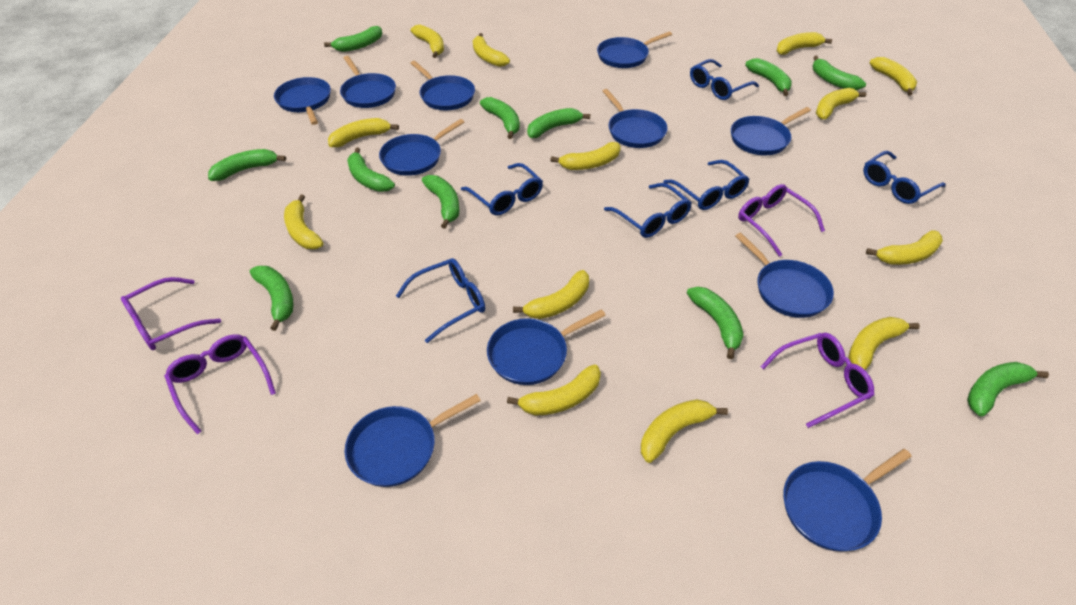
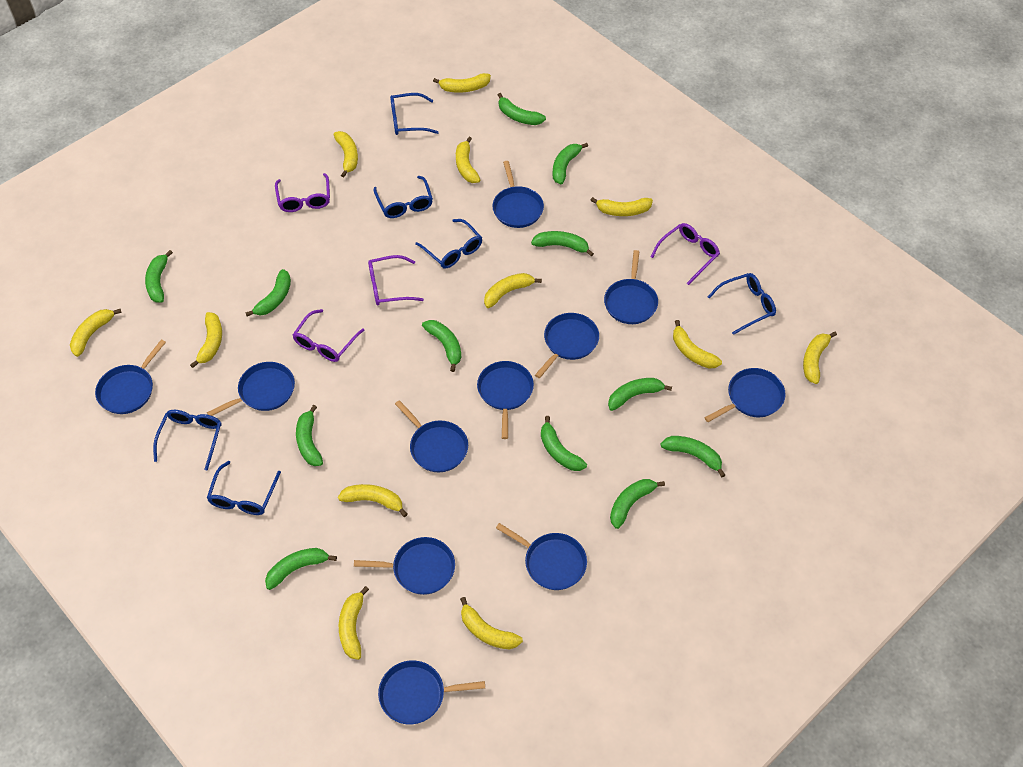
green banana: 11 -> 12
yellow banana: 13 -> 12

